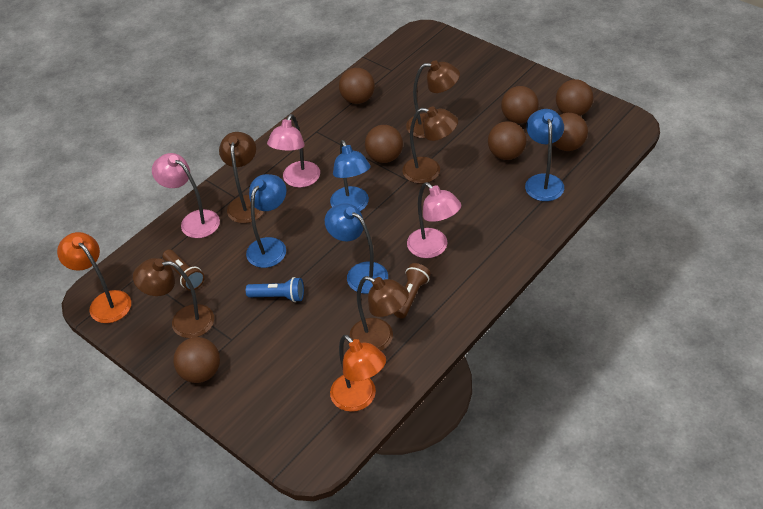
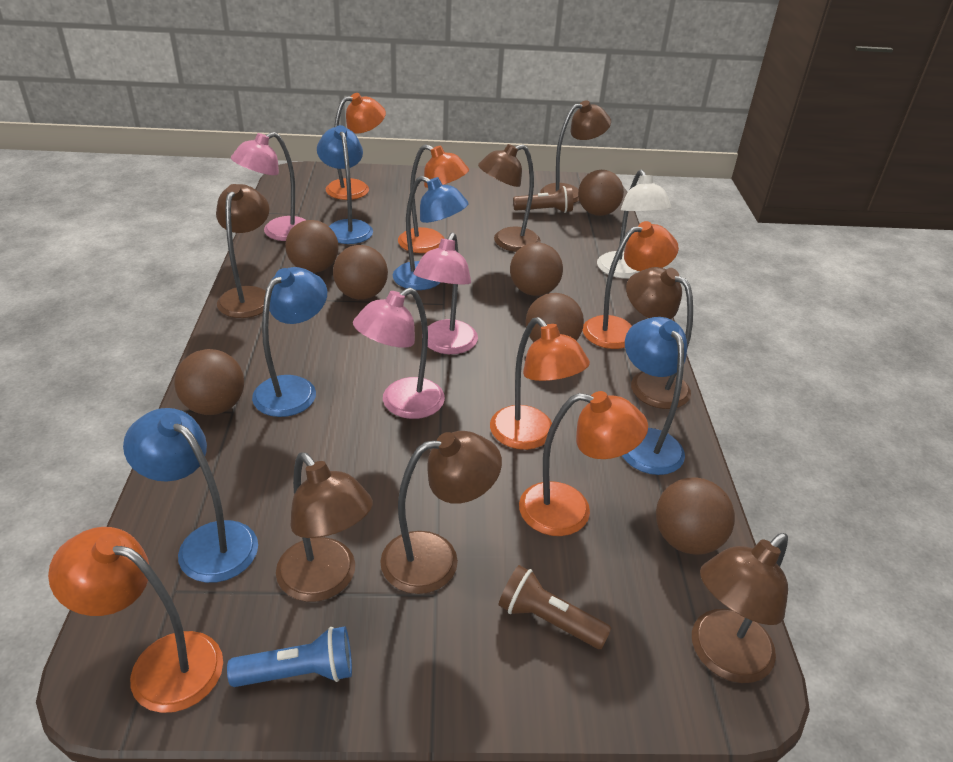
blue lamp: 4 -> 5
brown lamp: 5 -> 7
orange lamp: 2 -> 6
white lamp: 0 -> 1

